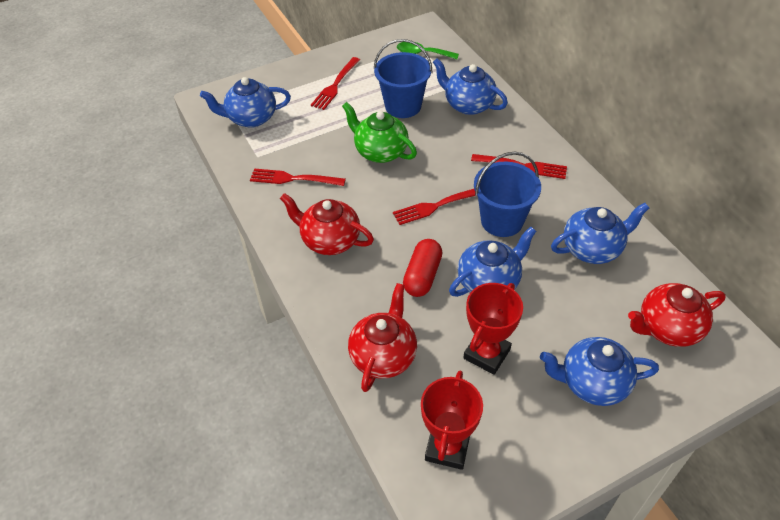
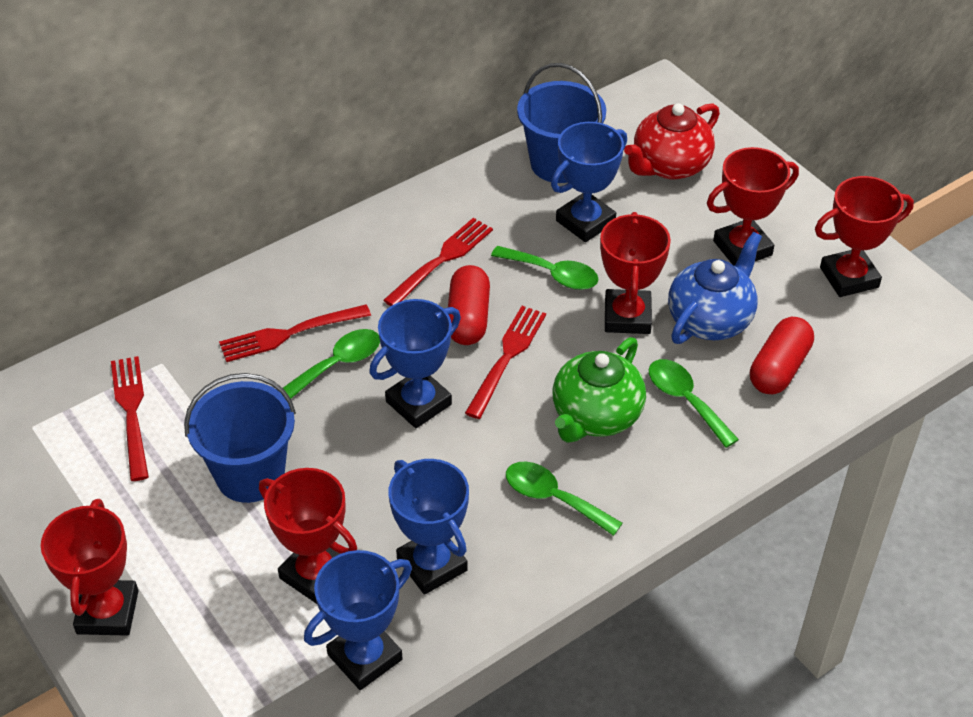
blue teapot: 5 -> 1
blue trophy: 0 -> 4
green spoon: 1 -> 4
red capsule: 1 -> 2
red teapot: 3 -> 1
red trophy: 2 -> 5

